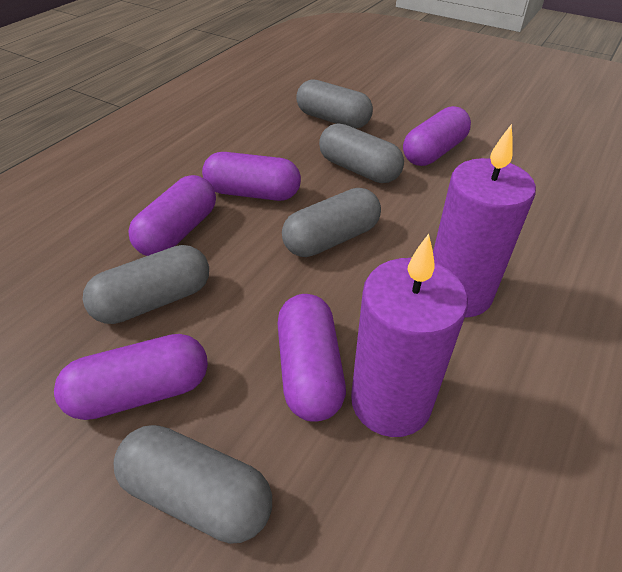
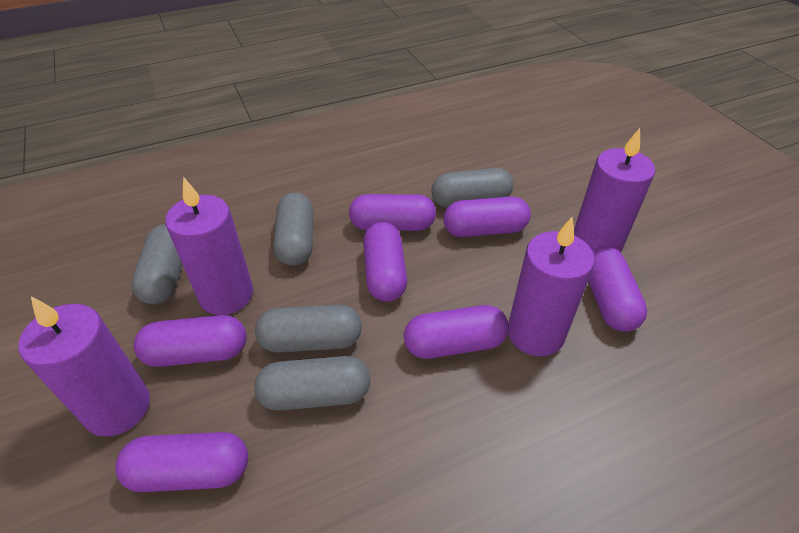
purple candle: 2 -> 4
purple capsule: 5 -> 7

